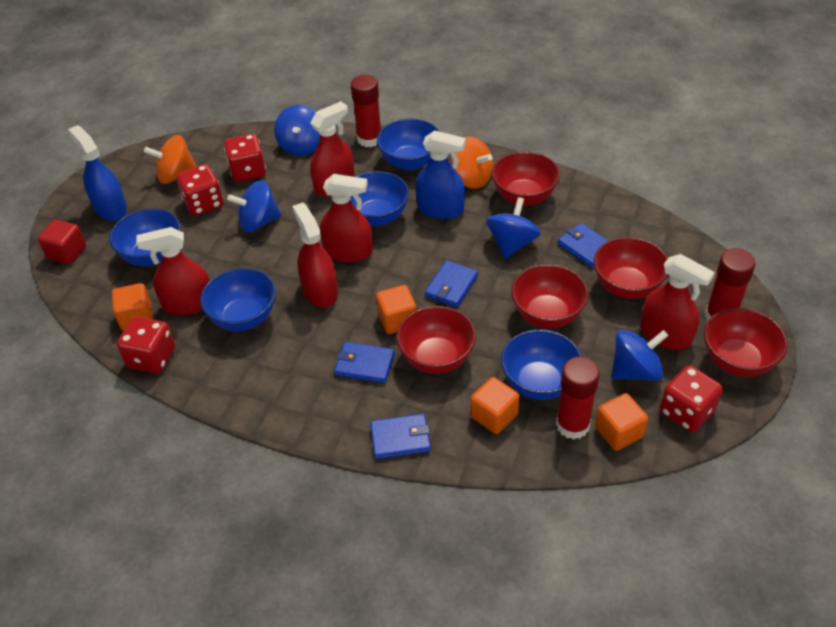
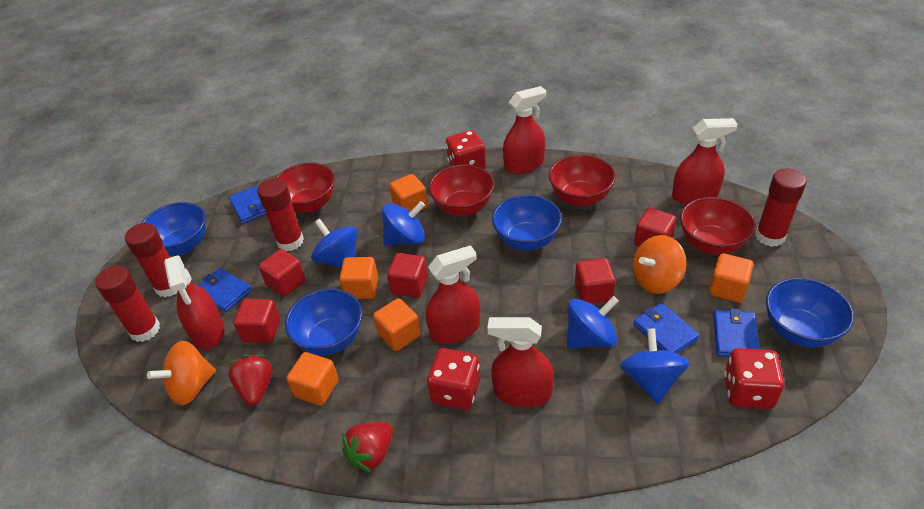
blue bowl: 5 -> 4
blue spray bottle: 2 -> 0
orange cube: 4 -> 5
red bowl: 5 -> 4
red cube: 1 -> 5
red dice: 4 -> 3
red glue stick: 3 -> 4
red strawberry: 0 -> 2

